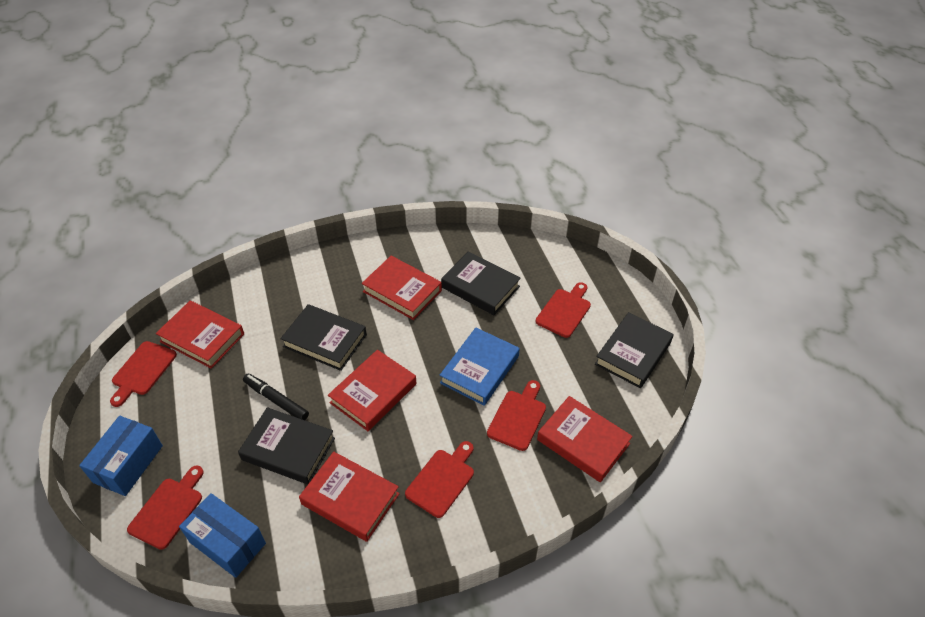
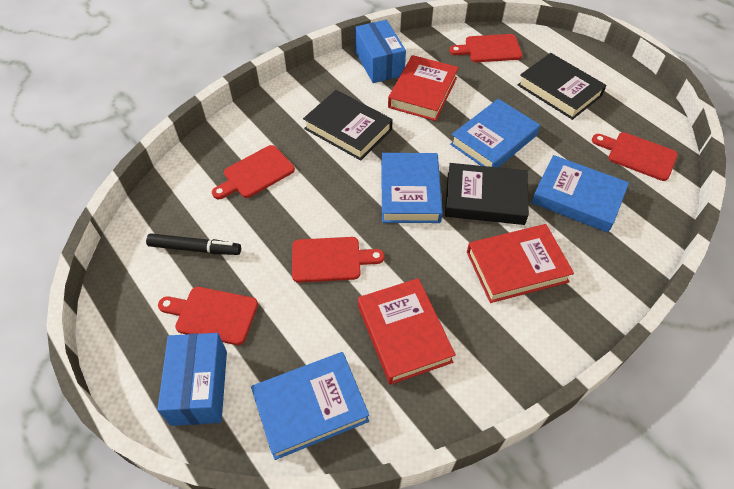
black book: 4 -> 3
blue book: 1 -> 4
red book: 5 -> 3

